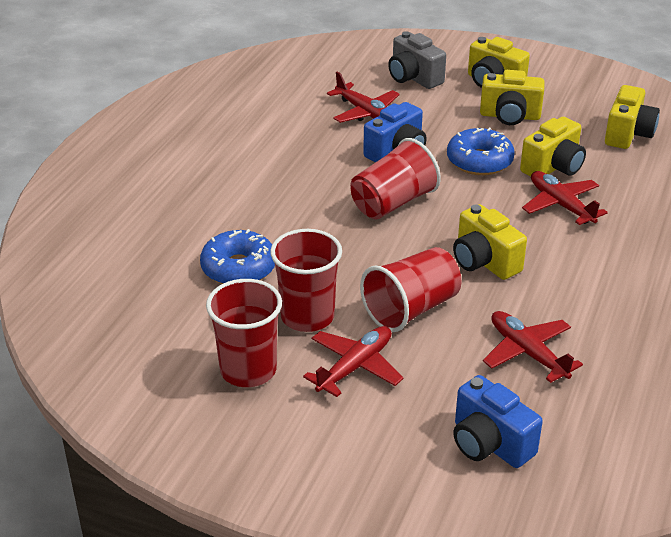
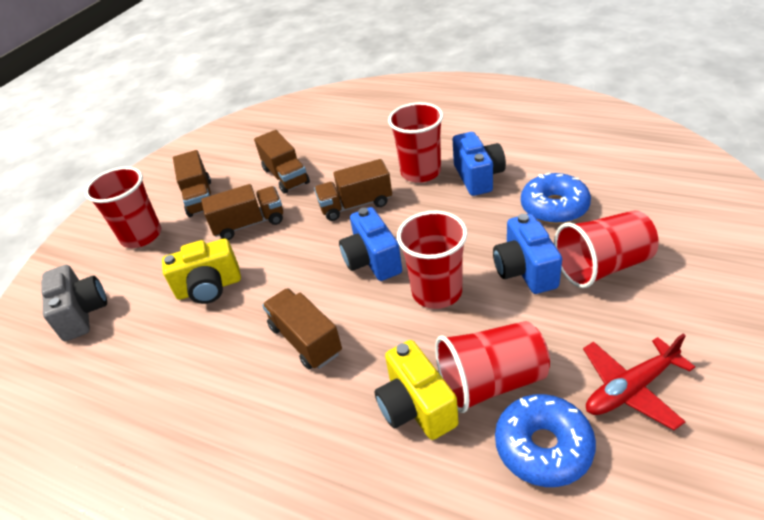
blue camera: 2 -> 3
brown truck: 0 -> 5
red cup: 4 -> 5
red plane: 4 -> 1
yellow camera: 5 -> 2

